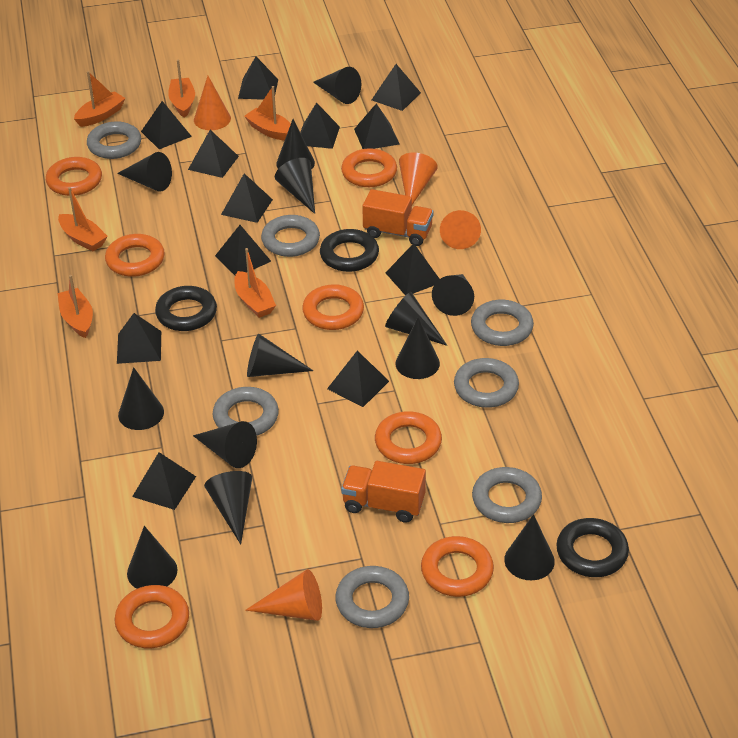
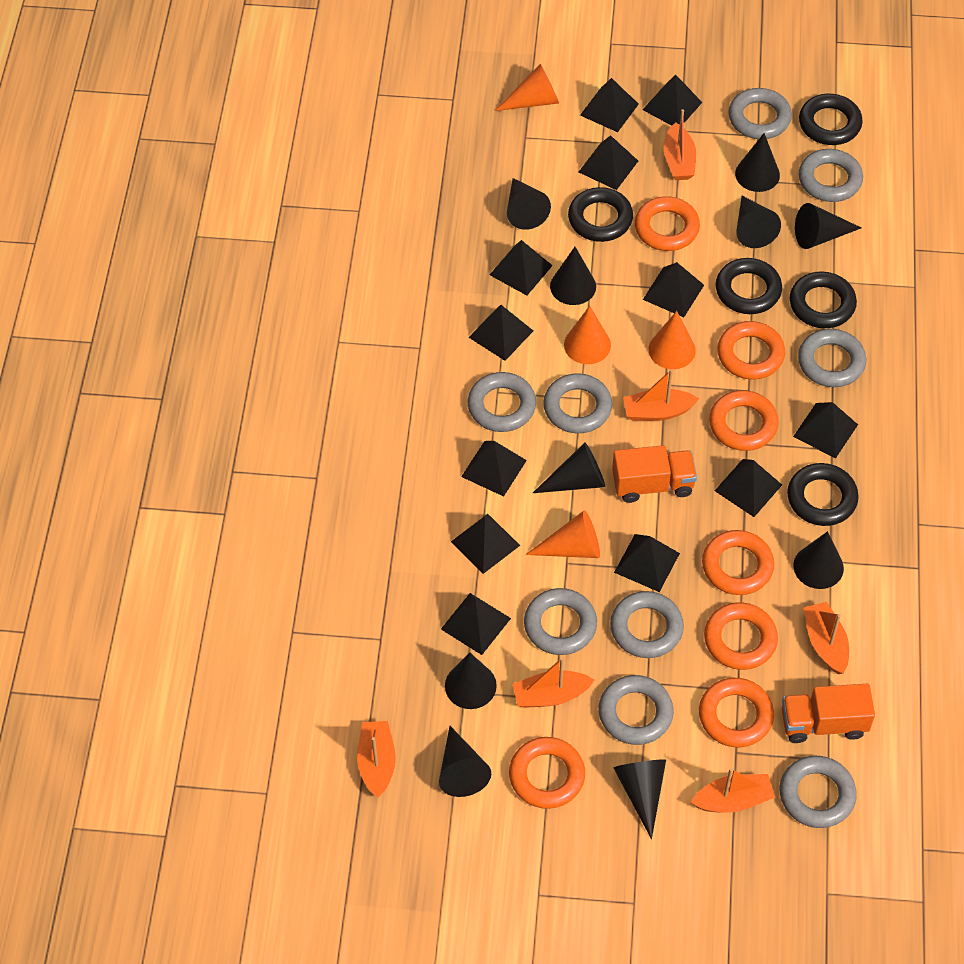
black cone: 13 -> 10
black ring: 3 -> 5
grey ring: 7 -> 9

